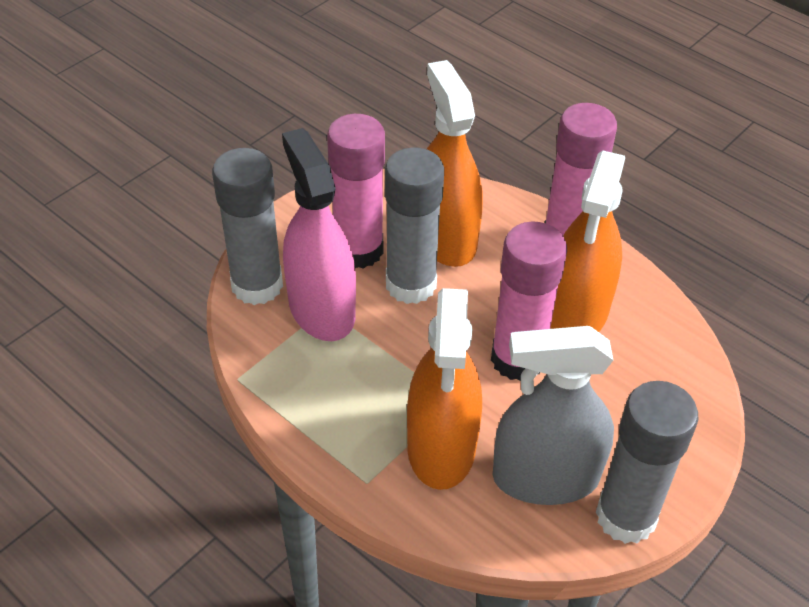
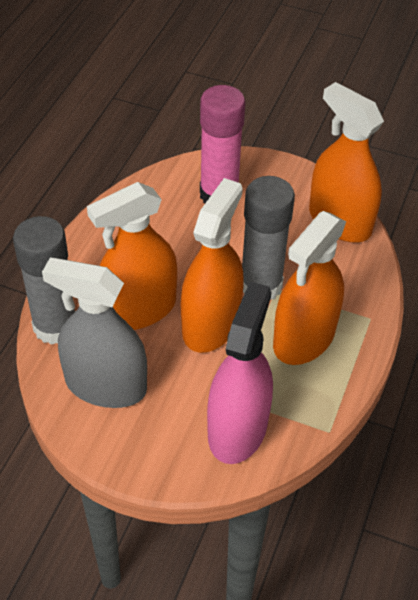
grey glue stick: 3 -> 2
orange spray bottle: 3 -> 4
pink glue stick: 3 -> 1

